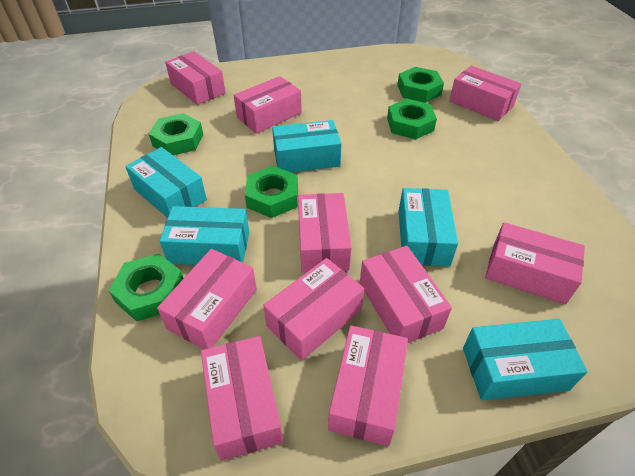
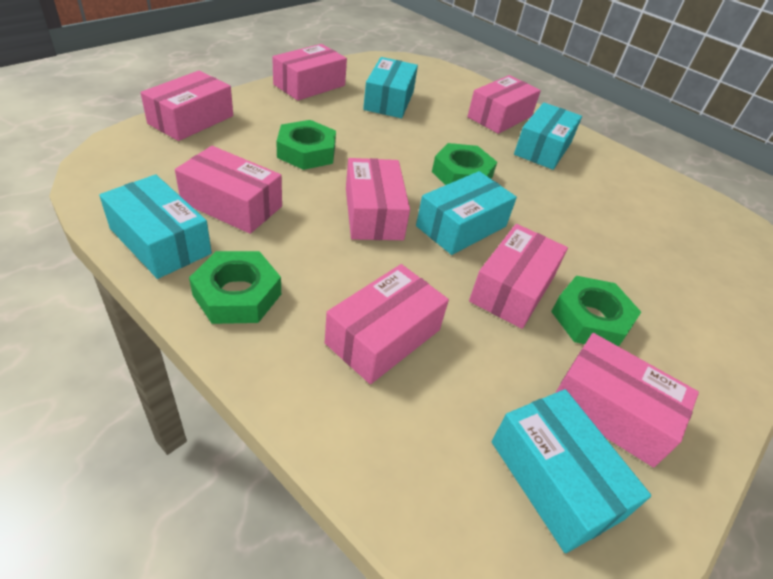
green nut: 5 -> 4
pink box: 10 -> 8

